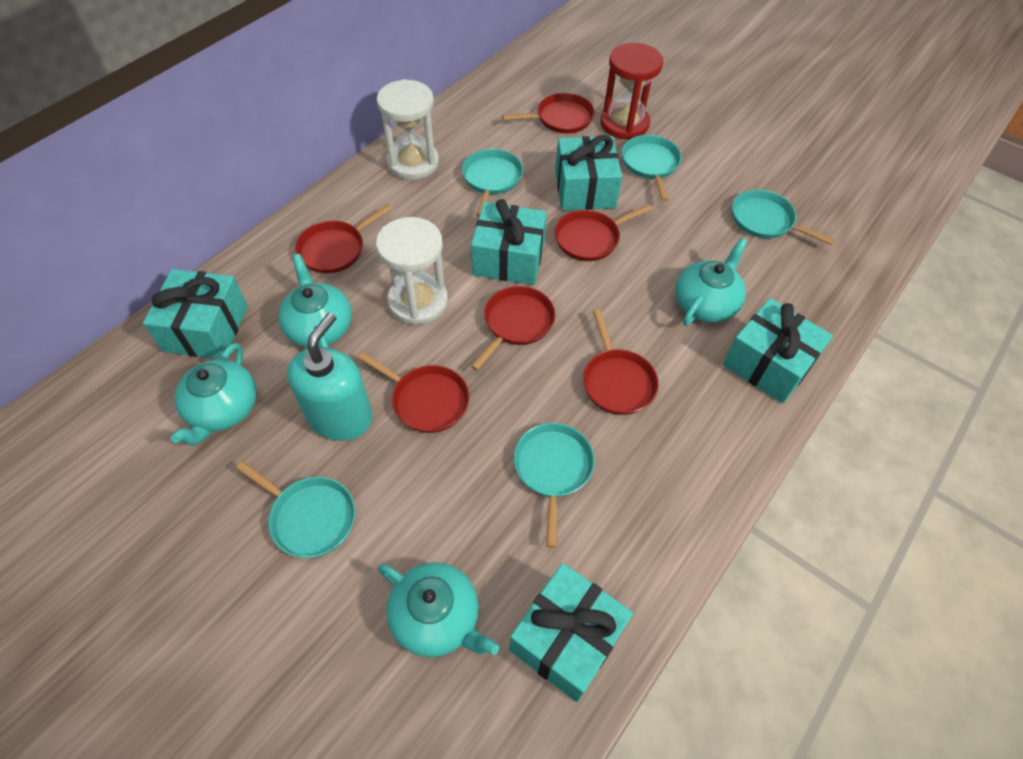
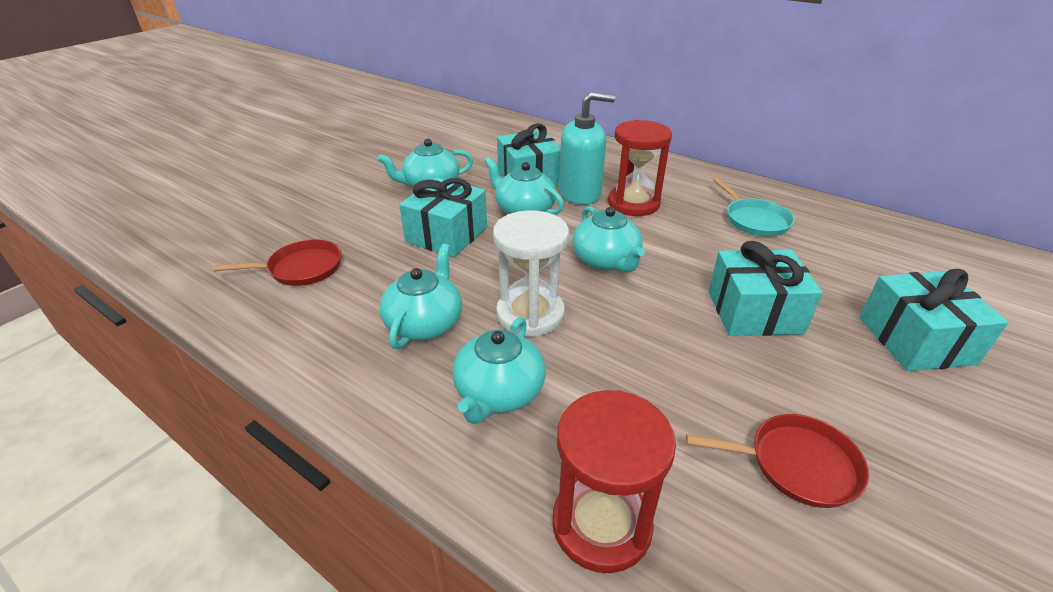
red hourglass: 1 -> 2
red pan: 6 -> 2
turquoise gift: 5 -> 4
turquoise pan: 5 -> 1
turquoise teapot: 4 -> 5
white hourglass: 2 -> 1

